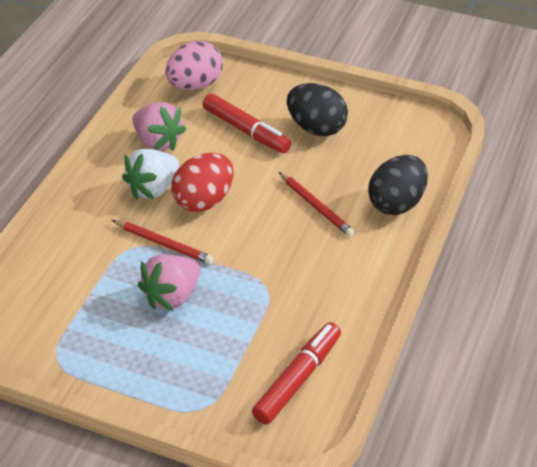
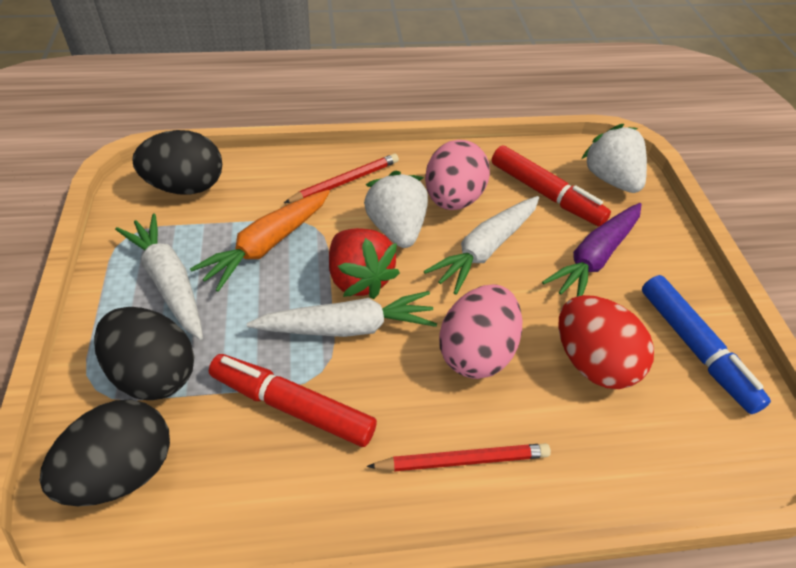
black egg: 2 -> 3
blue marker: 0 -> 1
orange carrot: 0 -> 1
pink egg: 1 -> 2
pink strawberry: 2 -> 0
purple carrot: 0 -> 1
red strawberry: 0 -> 1
white carrot: 0 -> 3
white strawberry: 1 -> 2

